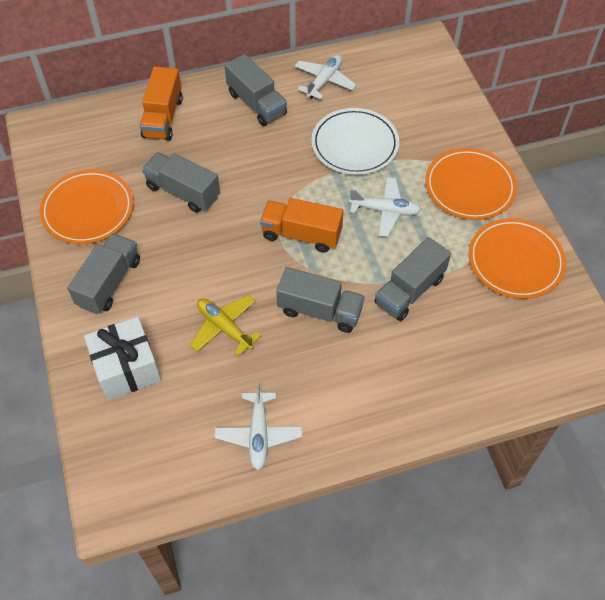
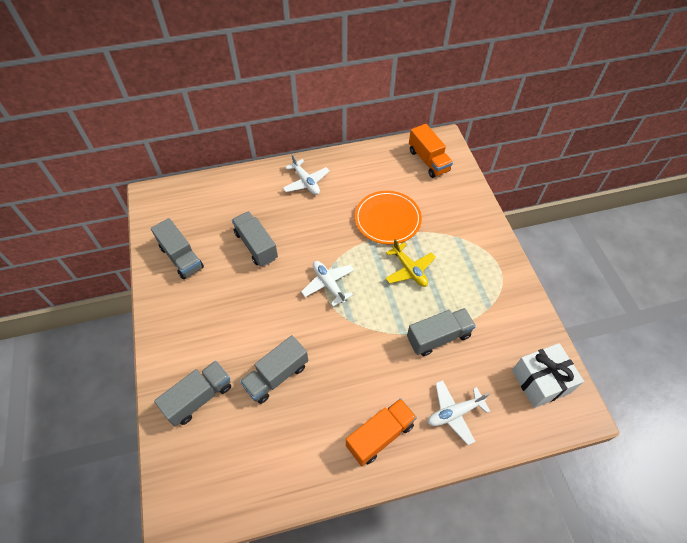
orange plate: 3 -> 1
white plate: 1 -> 0

